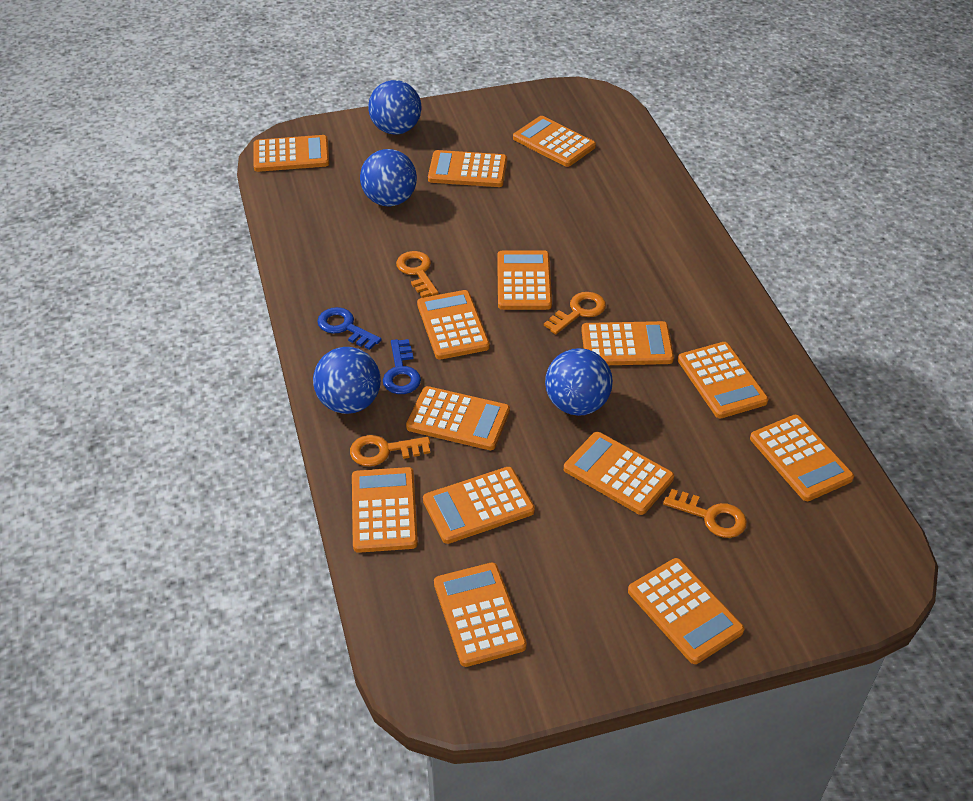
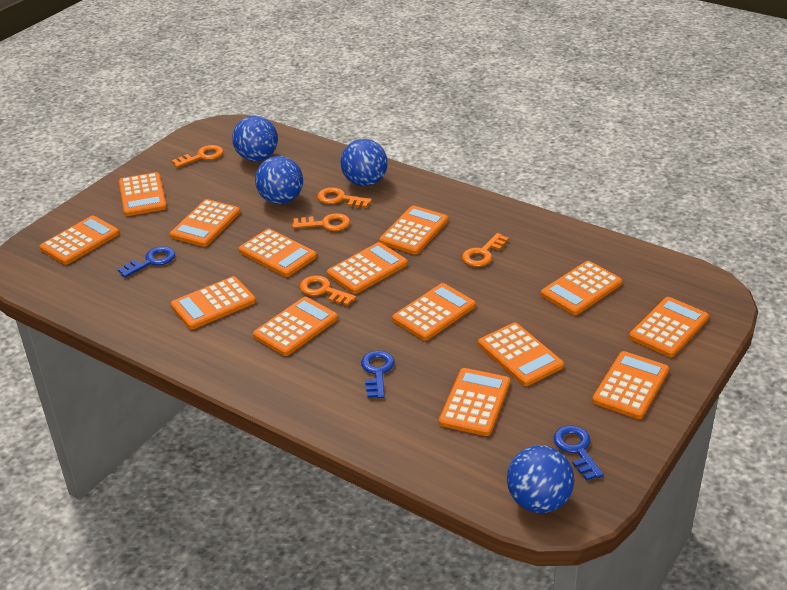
blue key: 2 -> 3
orange key: 4 -> 5

